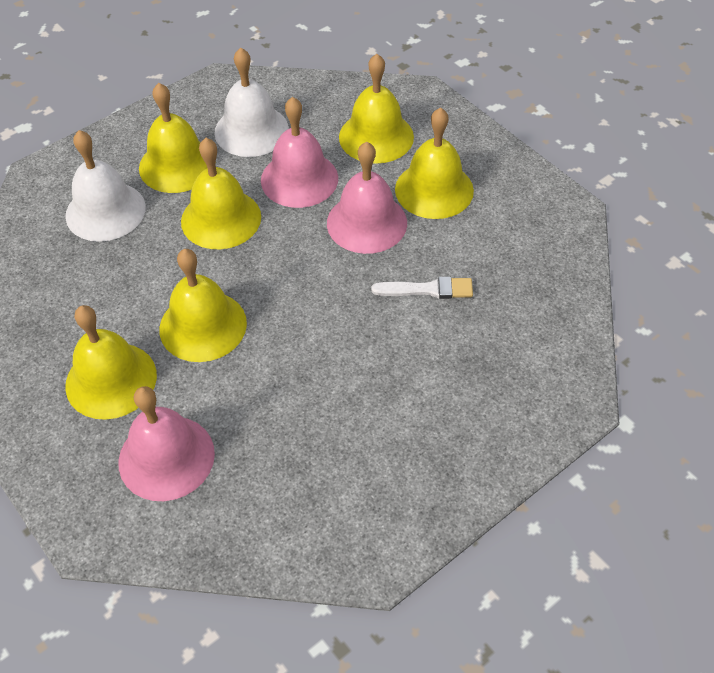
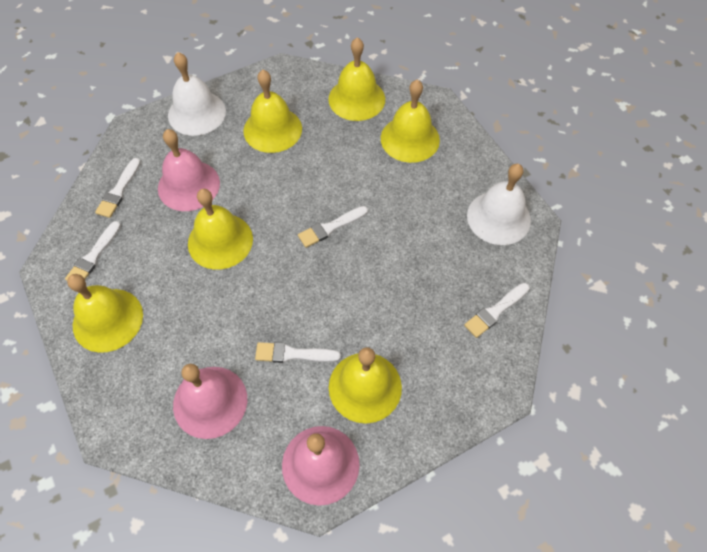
white brush: 1 -> 5

